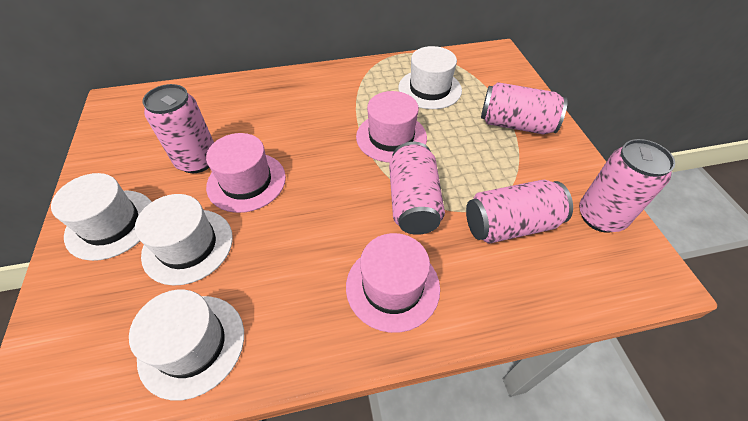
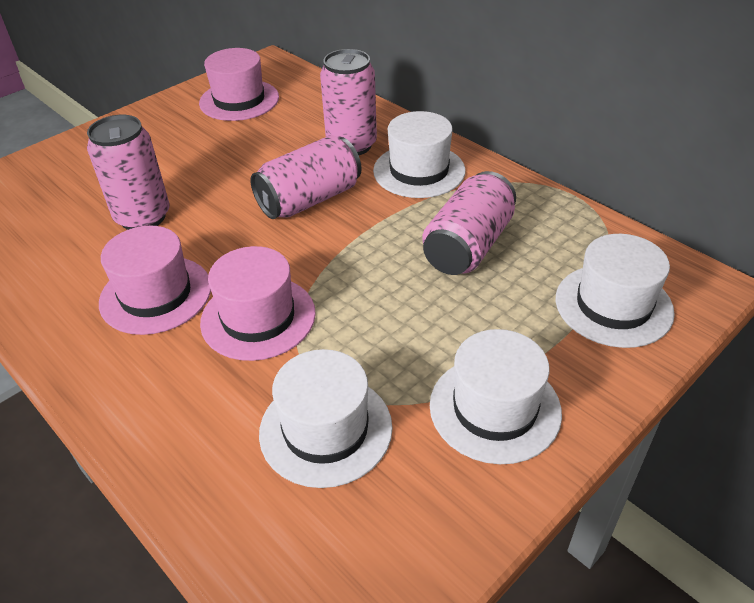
pink can: 5 -> 4

